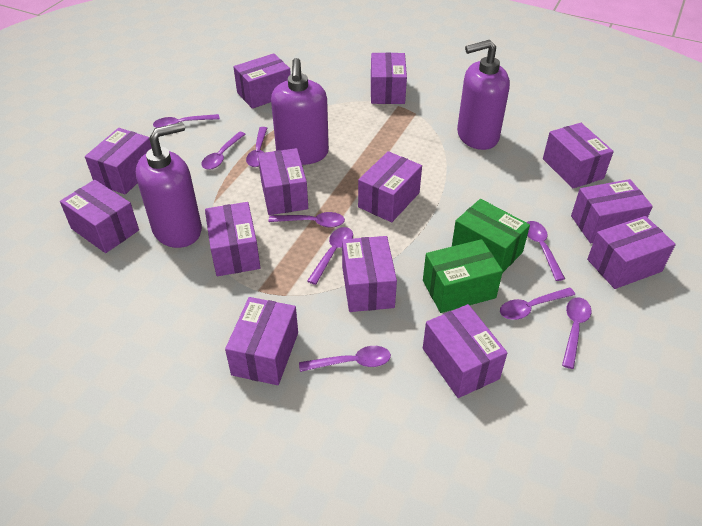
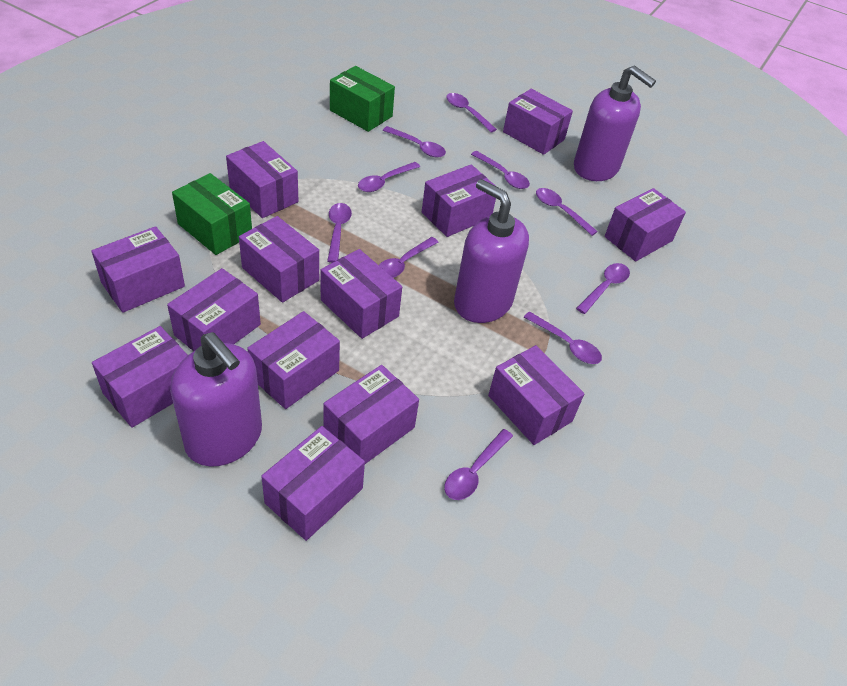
purple spoon: 9 -> 10

